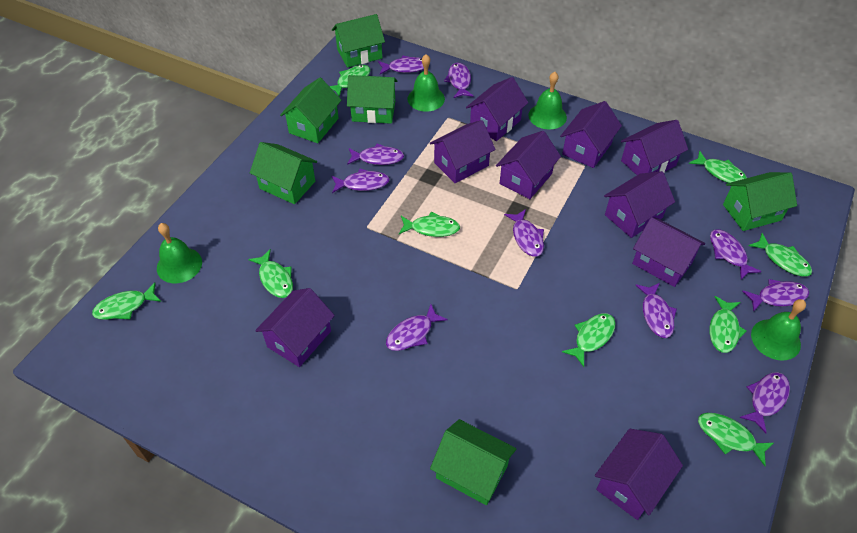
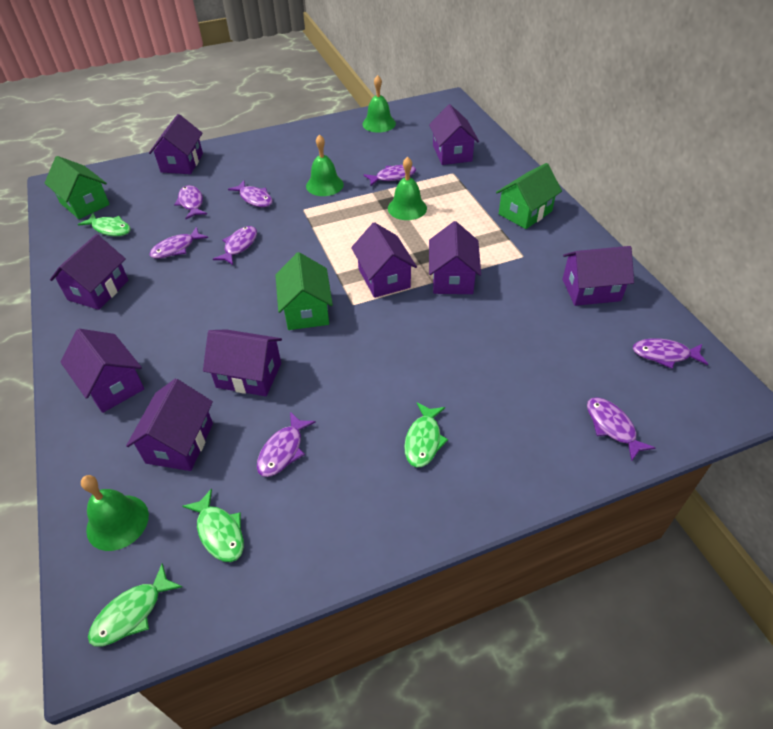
green fish: 9 -> 4
green house: 6 -> 3
purple fish: 10 -> 8

